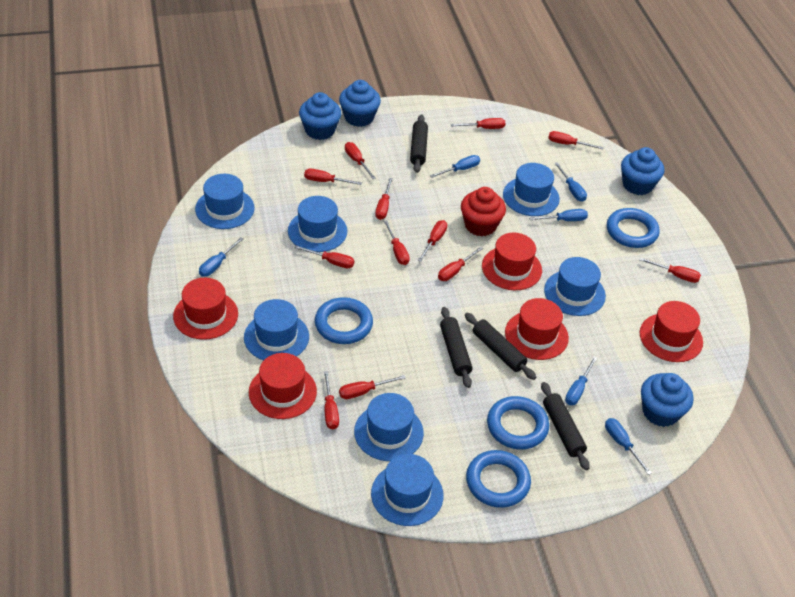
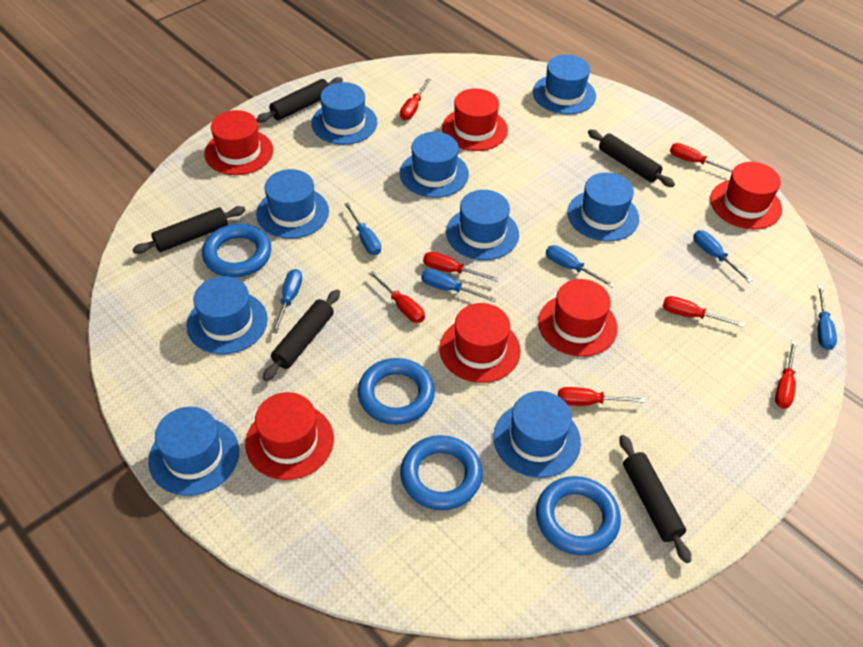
black rolling pin: 4 -> 5
blue cupcake: 4 -> 0
blue hat: 7 -> 9
red cupcake: 1 -> 0
red hat: 5 -> 6
red screwdriver: 12 -> 7

